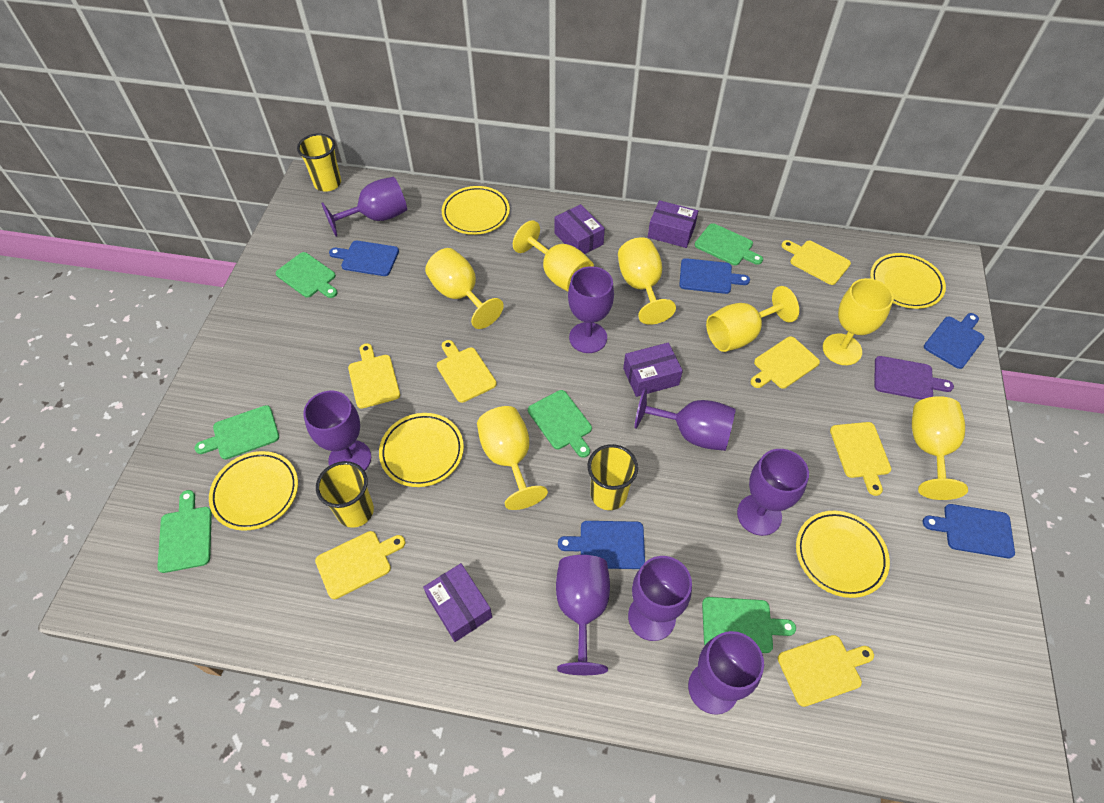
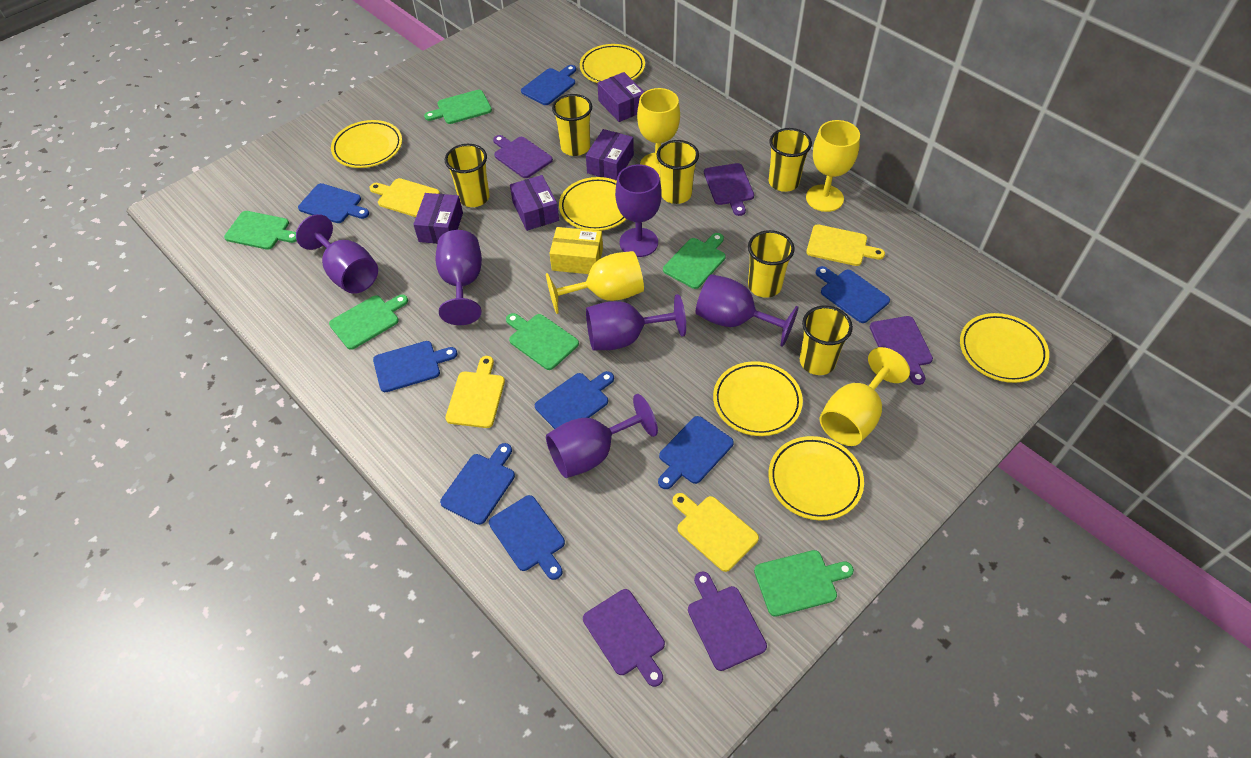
blue cutting board: 5 -> 8
purple cutting board: 1 -> 5
purple goblet: 8 -> 6
yellow box: 0 -> 1
yellow cup: 3 -> 6
yellow cutting board: 7 -> 4
yellow goblet: 7 -> 4
yellow plate: 5 -> 6

